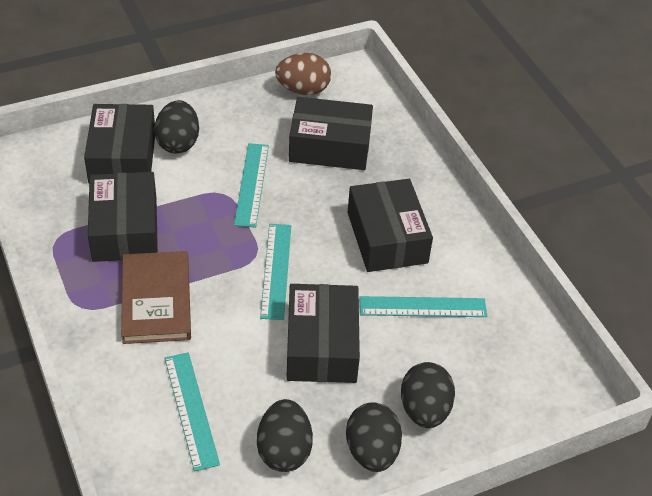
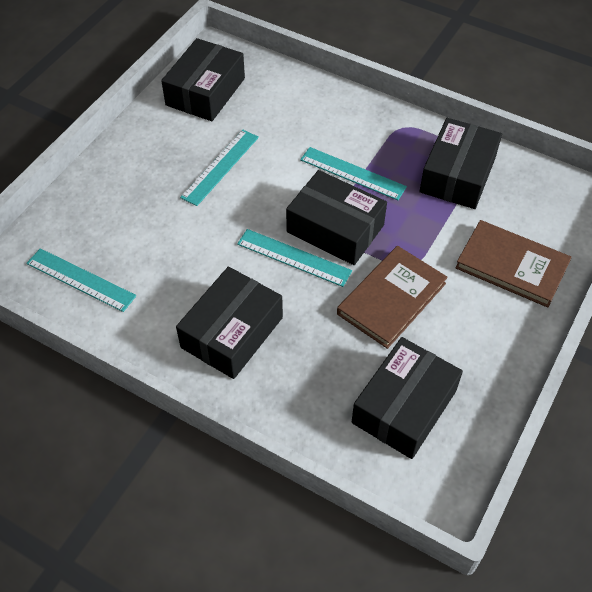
black egg: 4 -> 0
brown book: 1 -> 2
brown egg: 1 -> 0

